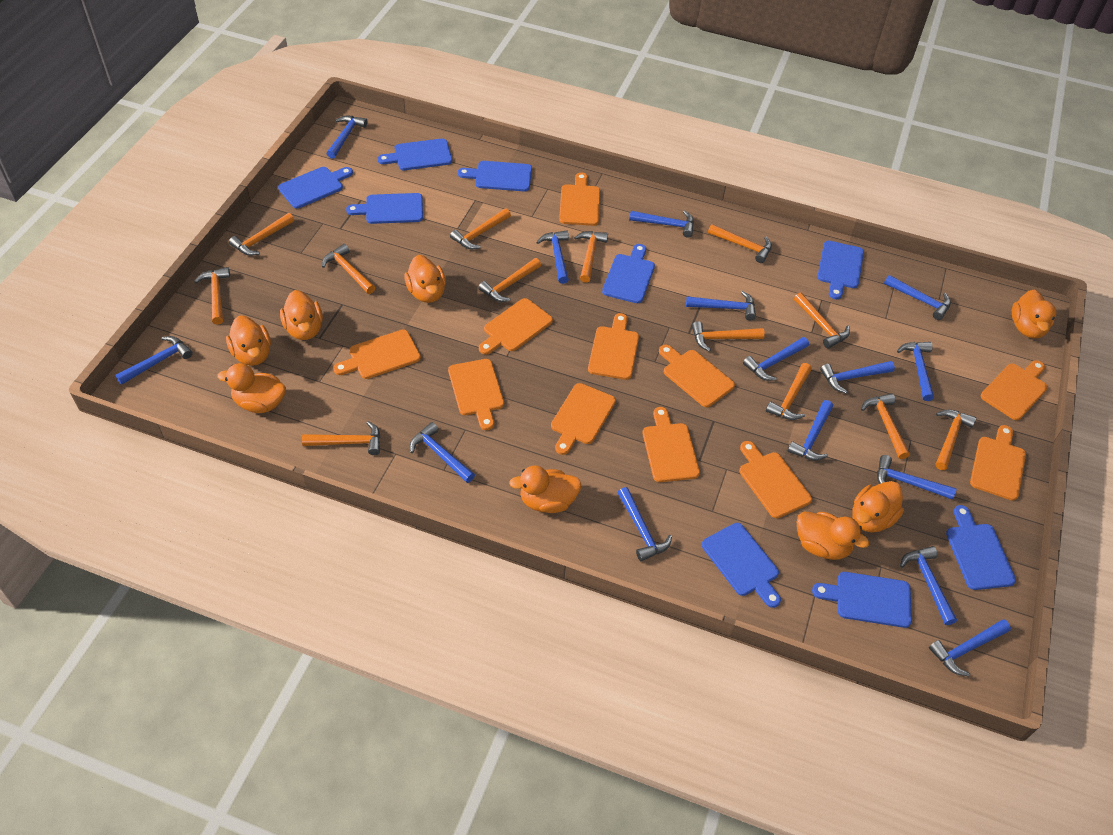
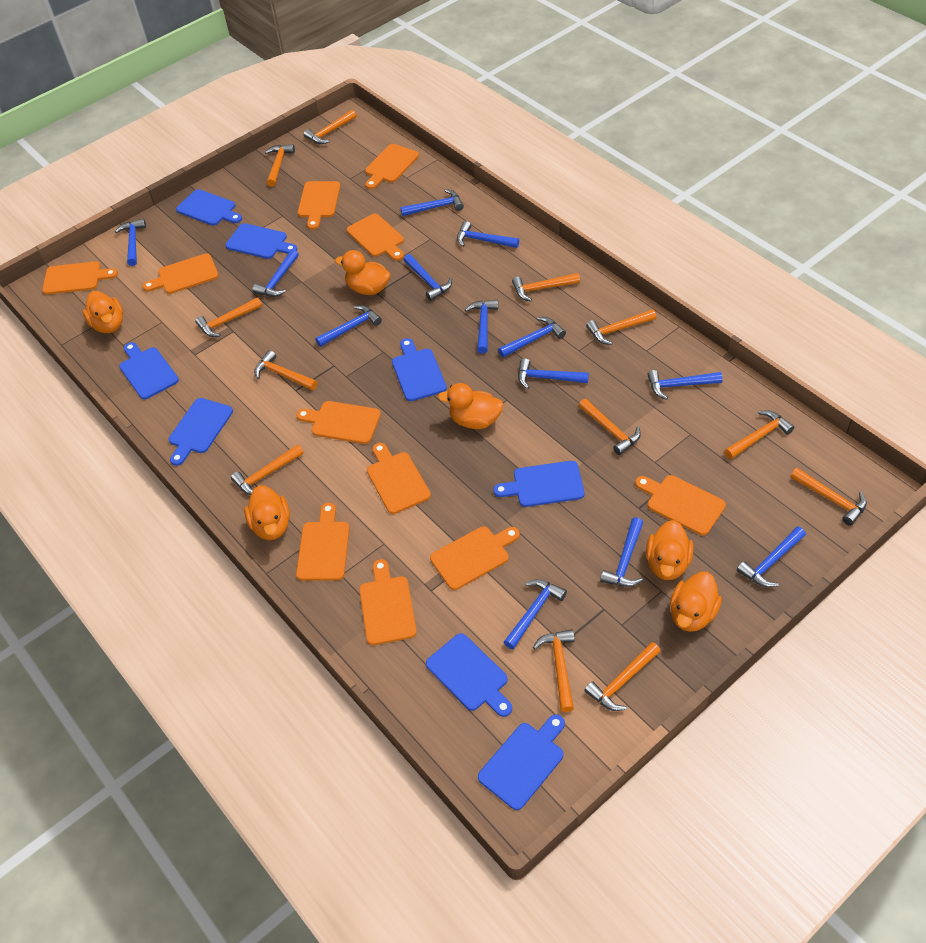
blue cutting board: 9 -> 8
blue hammer: 15 -> 13
orange duck: 8 -> 6
orange hammer: 13 -> 12

